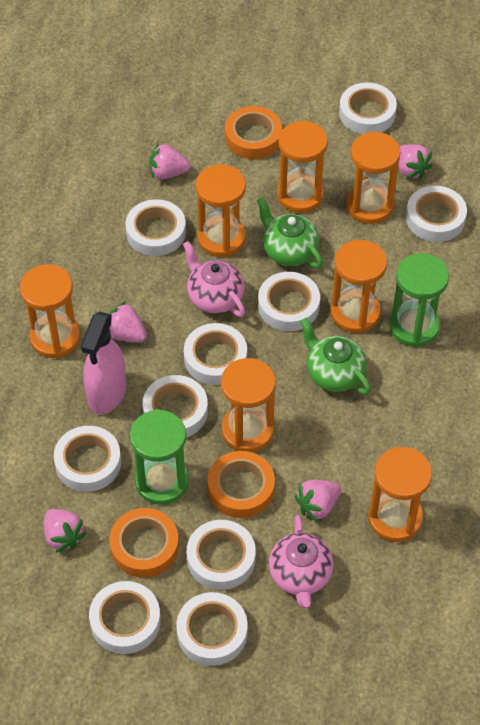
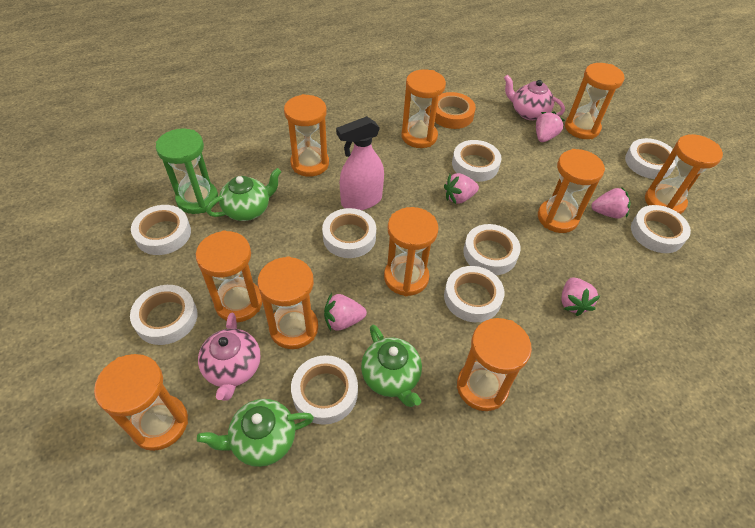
green hourglass: 2 -> 1
green teapot: 2 -> 3
orange hourglass: 7 -> 10
orange tape: 3 -> 1
white tape: 10 -> 9

